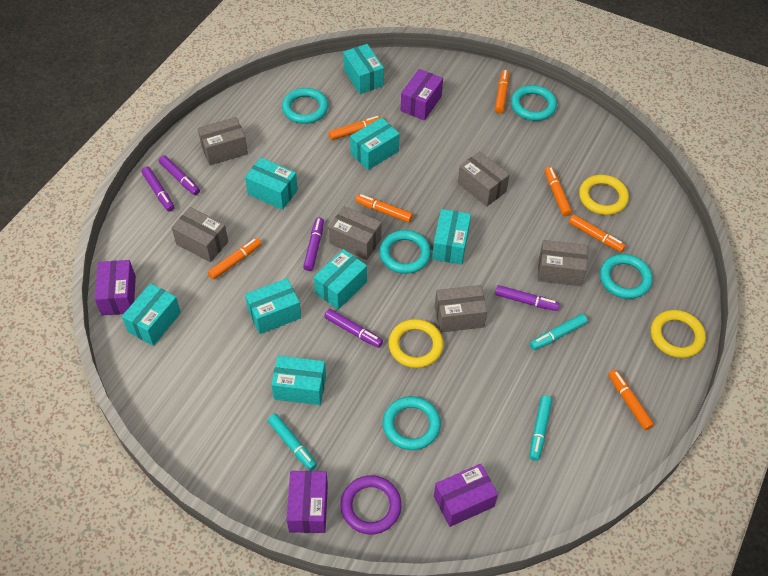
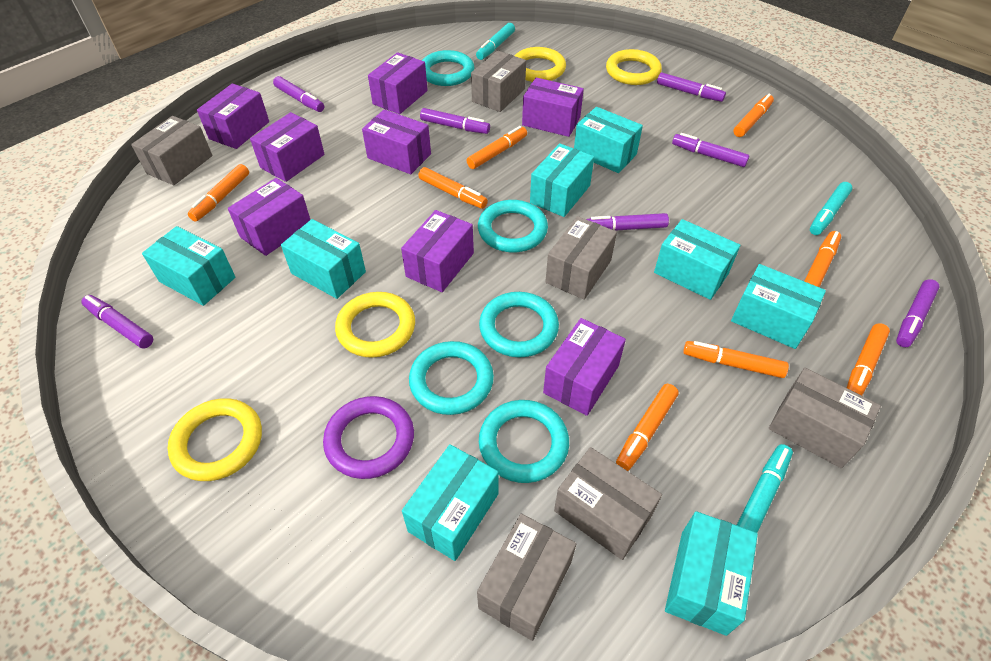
orange marker: 7 -> 8
purple box: 4 -> 8
purple marker: 5 -> 7
yellow ring: 3 -> 4

